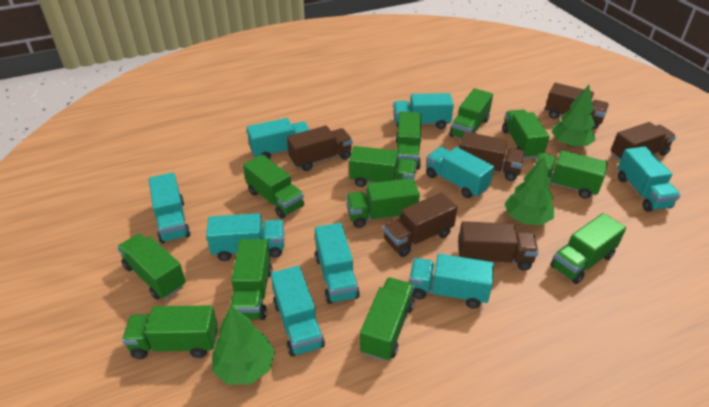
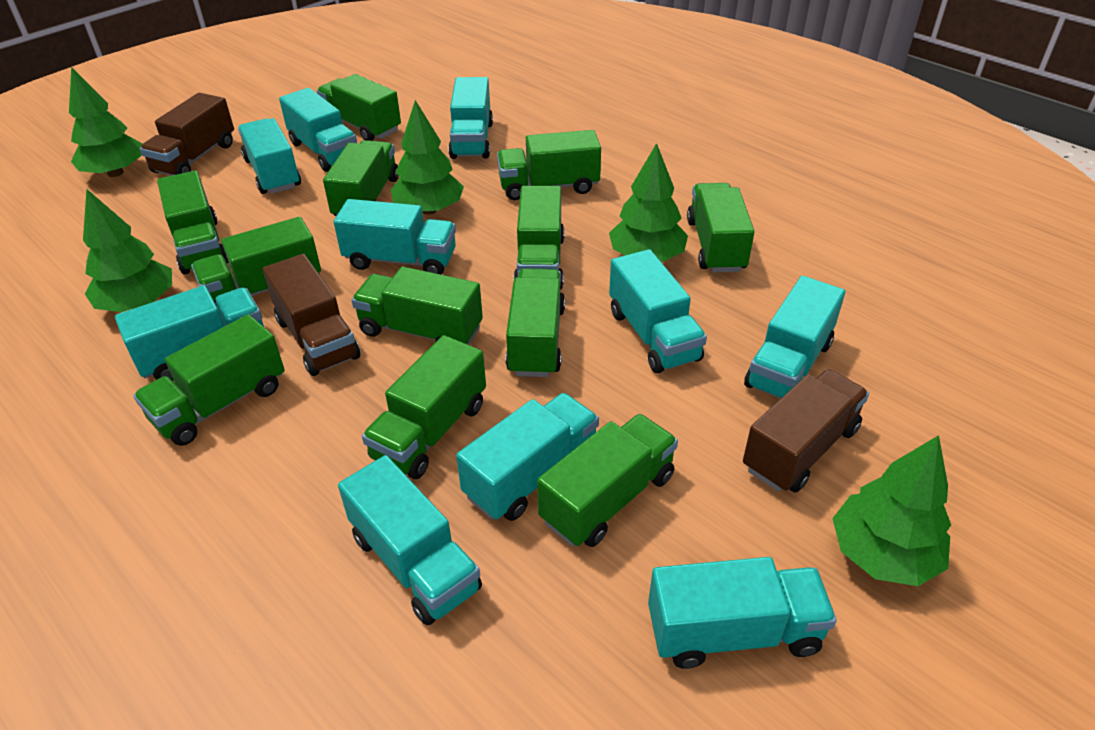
brown truck: 6 -> 3
green tree: 3 -> 5
turquoise truck: 9 -> 10

